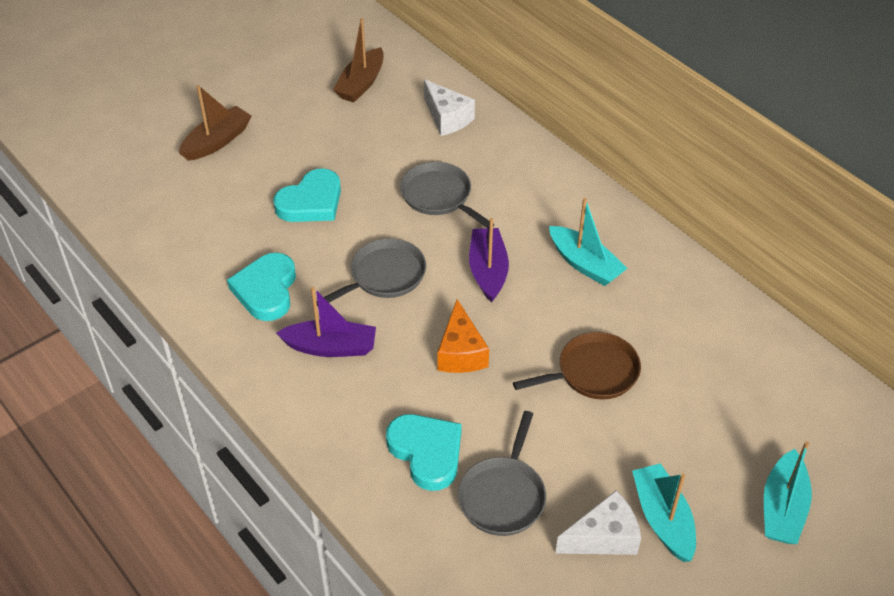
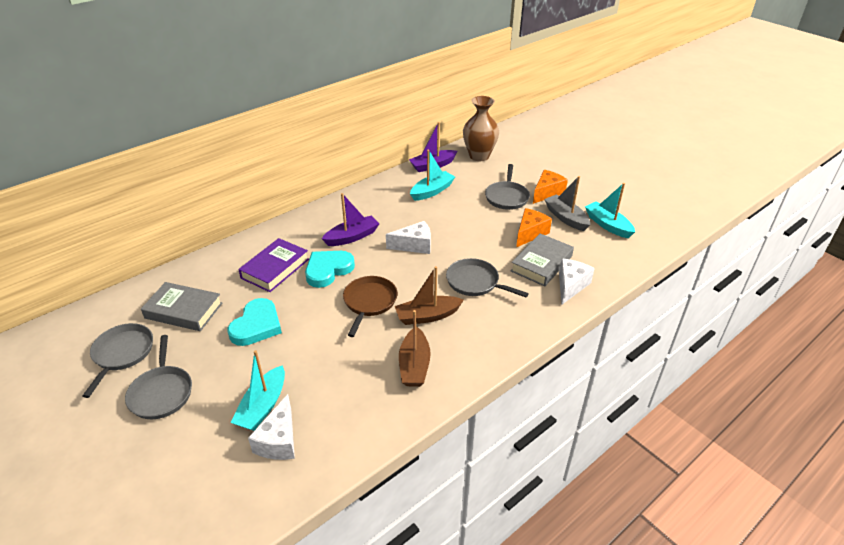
brown vase: 0 -> 1
grey boat: 0 -> 1
grey book: 0 -> 2
grey pan: 3 -> 4
orange cheese: 1 -> 2
purple book: 0 -> 1
turquoise heart: 3 -> 2
white cheese: 2 -> 3

